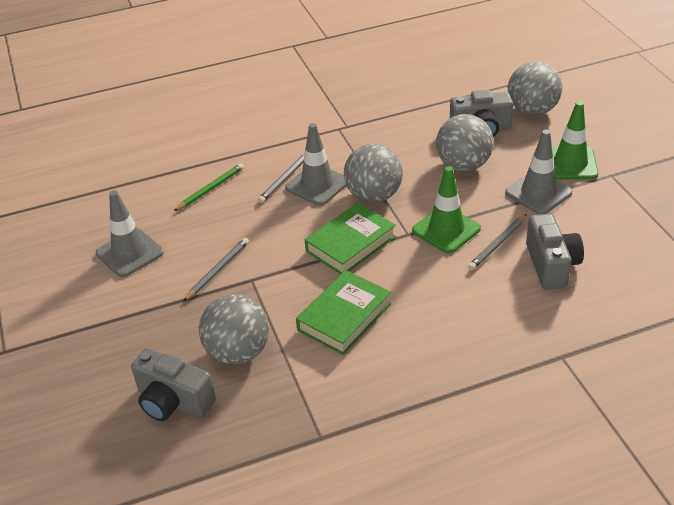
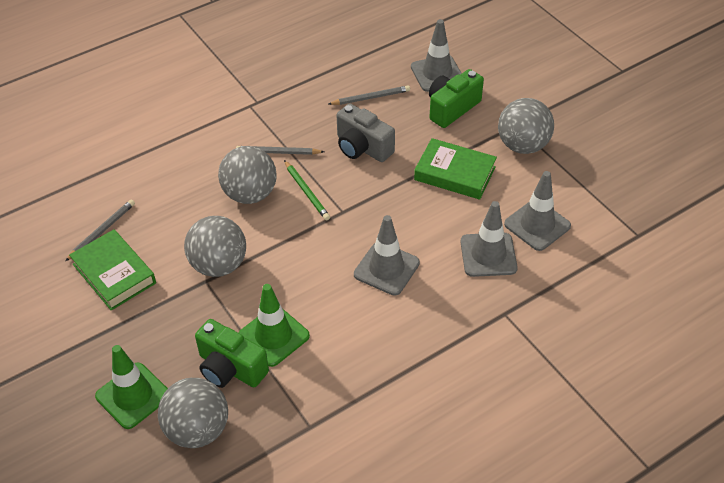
green camera: 0 -> 2
grey camera: 3 -> 1
grey traffic cone: 3 -> 4

